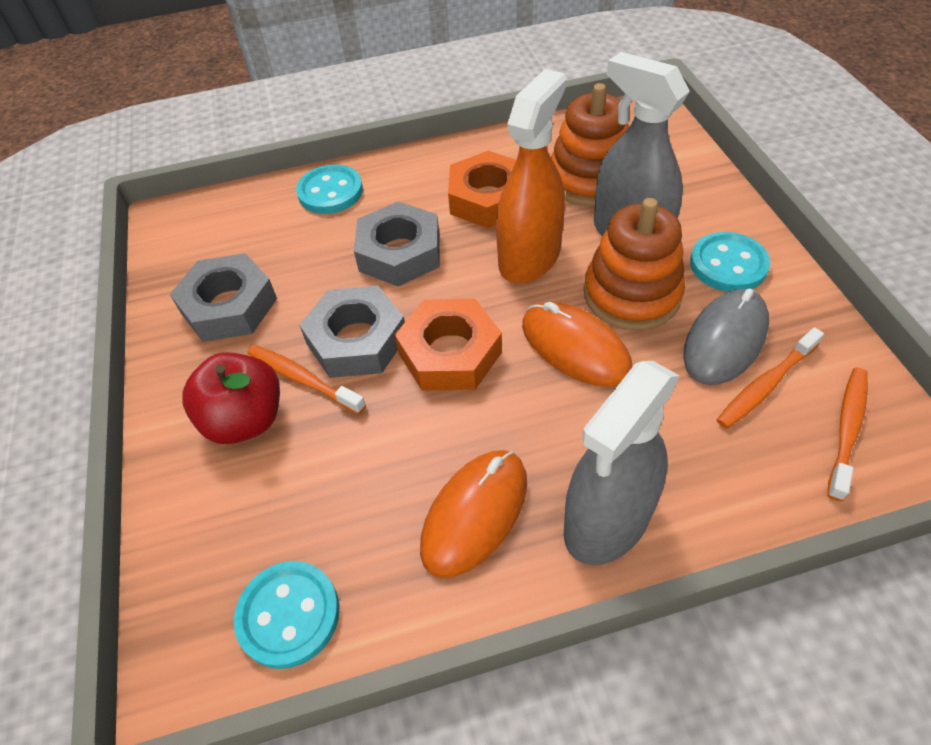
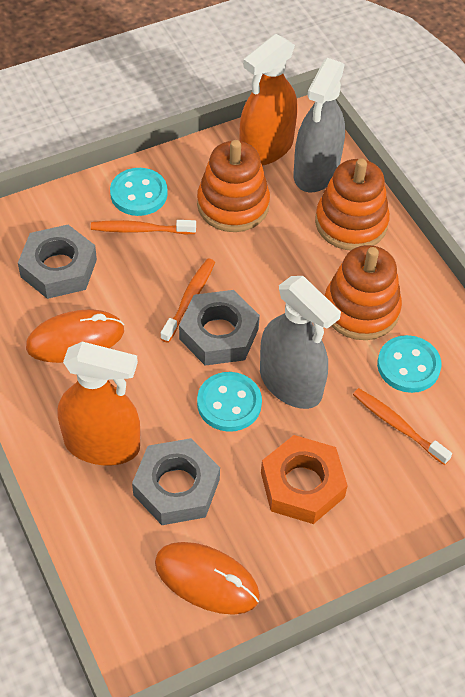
grey mouse: 1 -> 0
orange nut: 2 -> 1
orange spray bottle: 1 -> 2
orange stacking toy: 2 -> 3
red apple: 1 -> 0

